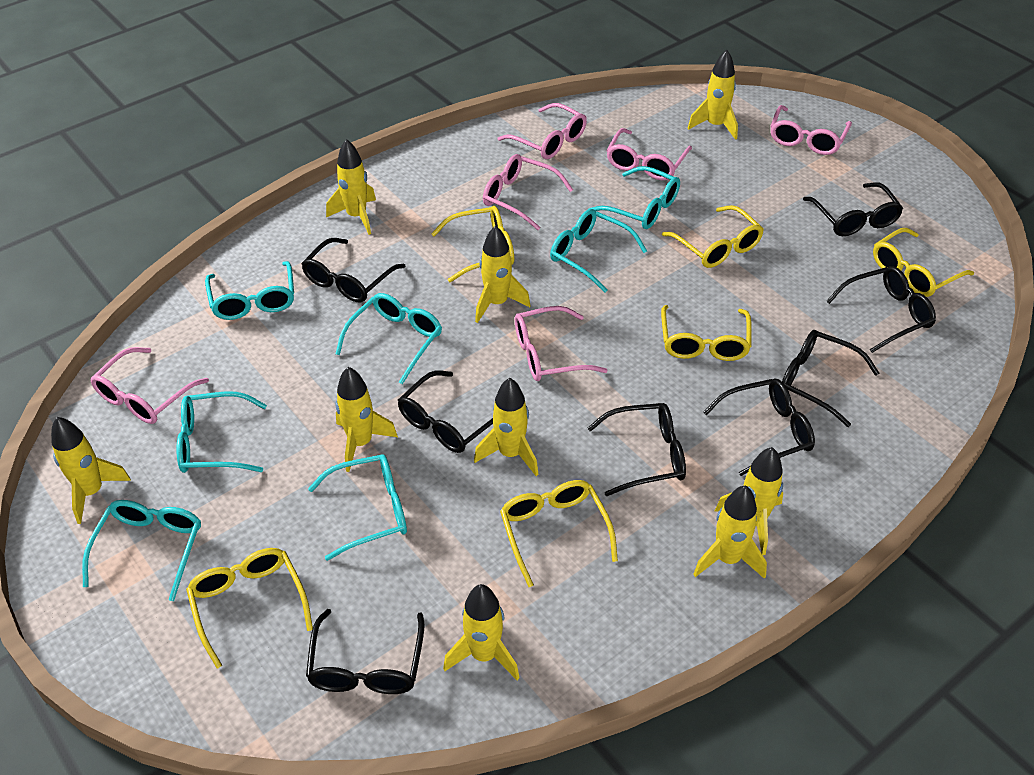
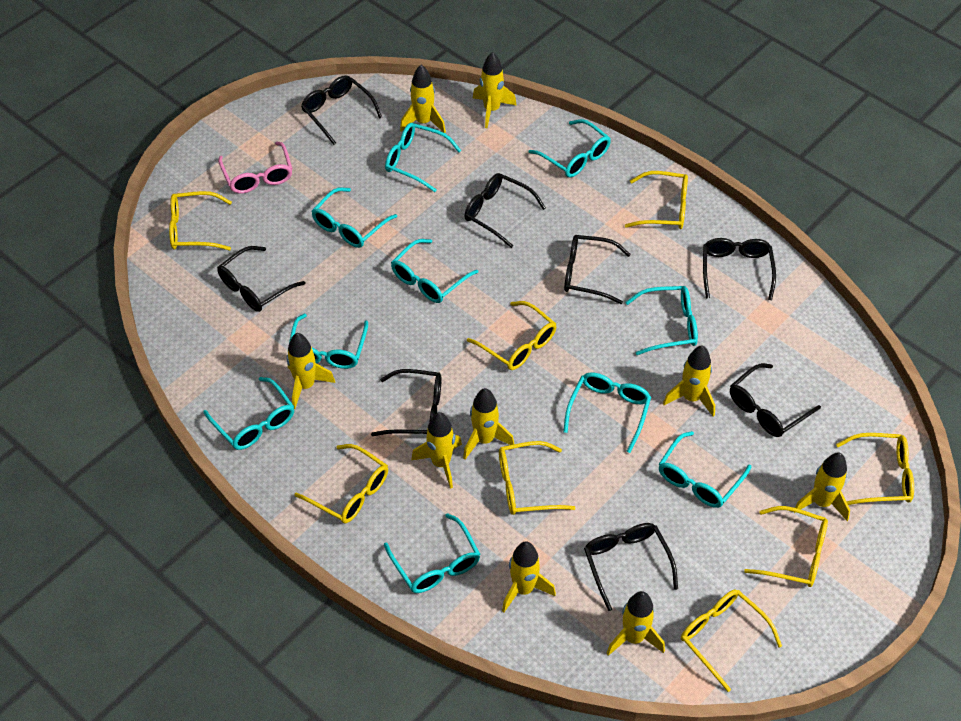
pink glasses: 6 -> 1
turquoise glasses: 7 -> 10
yellow glasses: 6 -> 8

